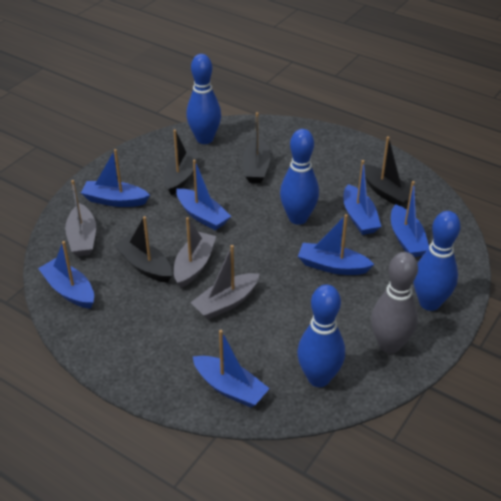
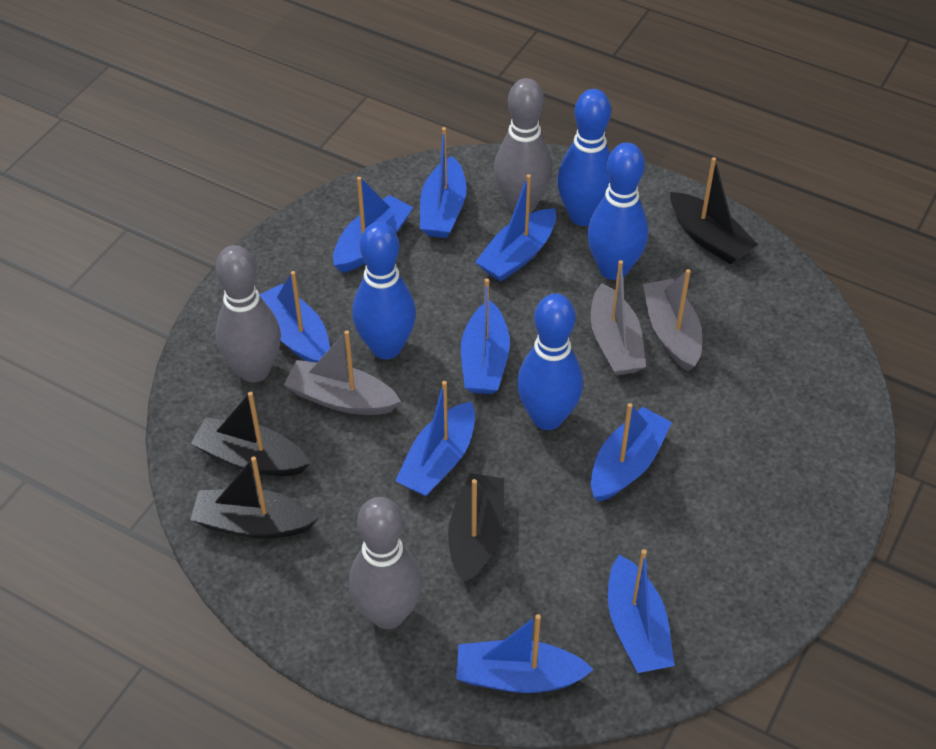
blue boat: 7 -> 9
grey bowling pin: 1 -> 3

